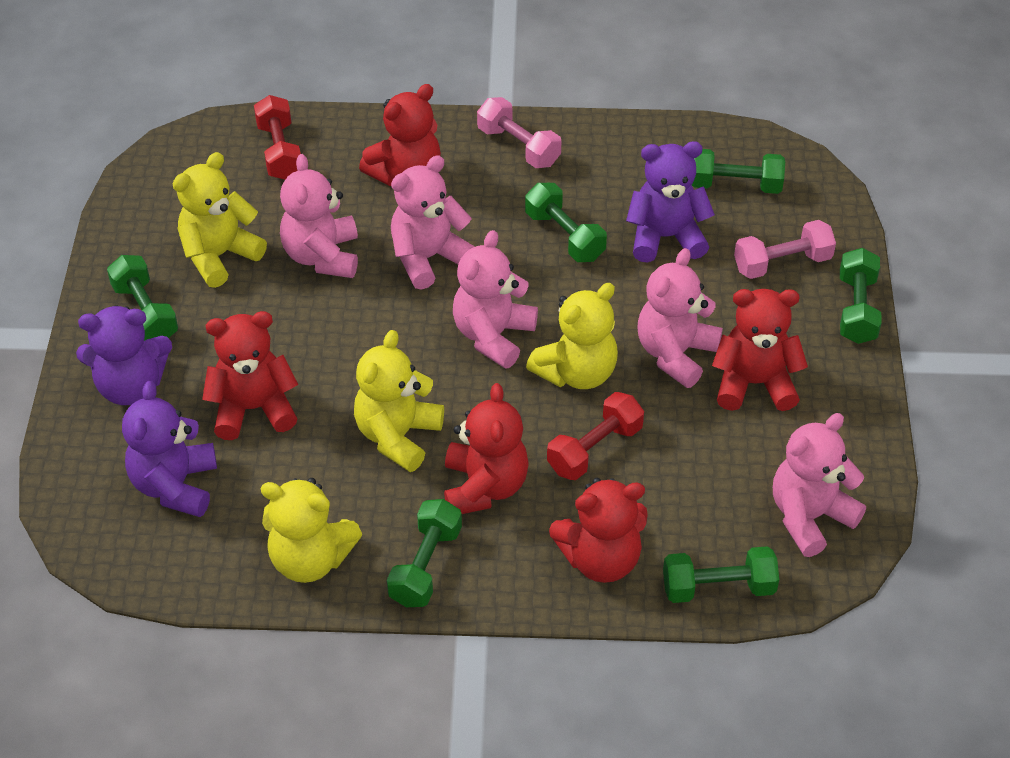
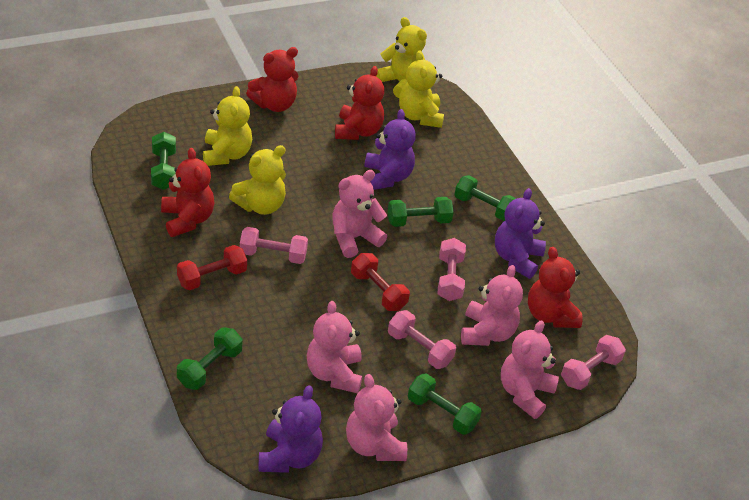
green dumbbell: 6 -> 5
pink dumbbell: 2 -> 4
red teddy bear: 5 -> 4

